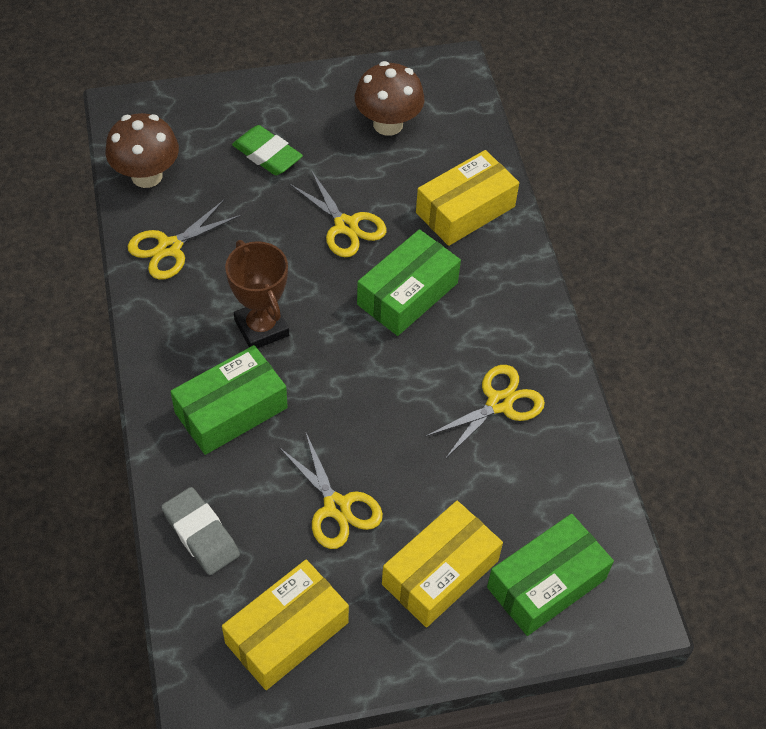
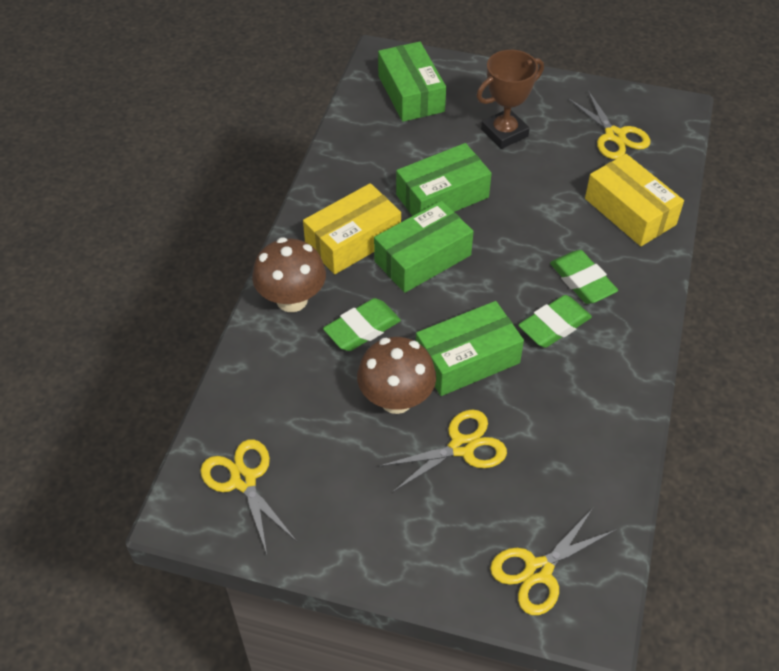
green box: 3 -> 4
green eraser: 1 -> 3
grey eraser: 1 -> 0
yellow box: 3 -> 2

